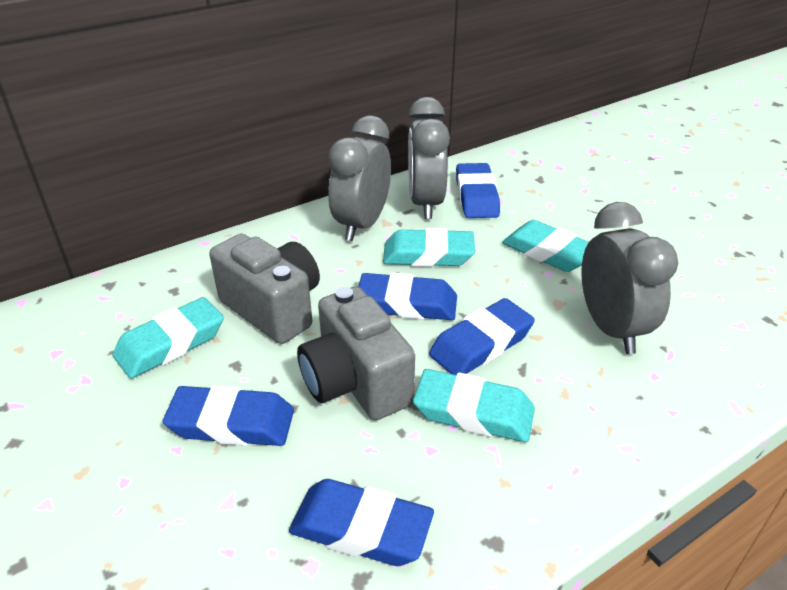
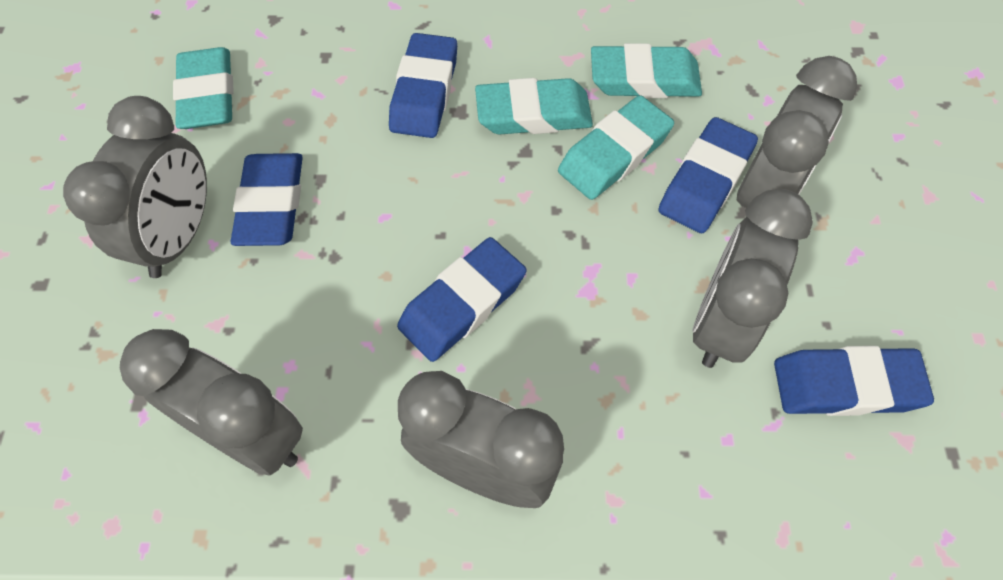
grey camera: 2 -> 0
grey clock: 3 -> 5

